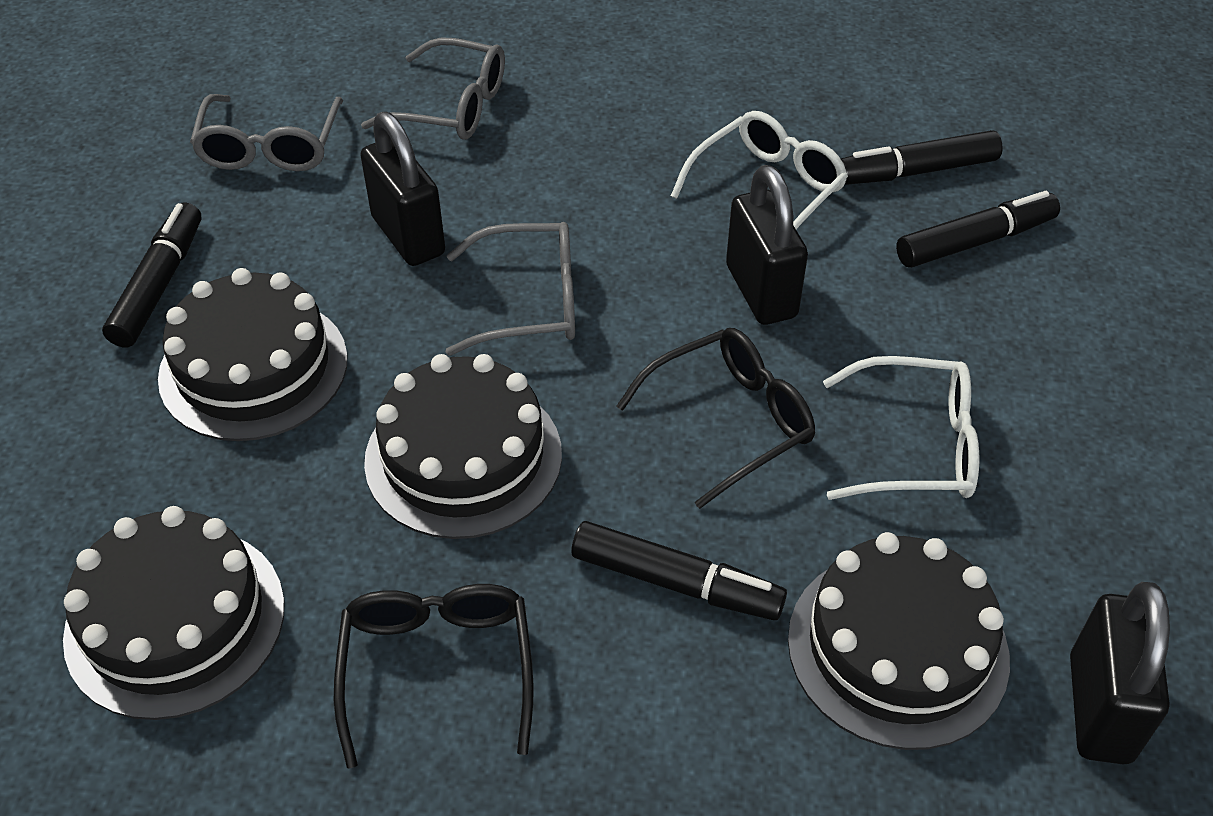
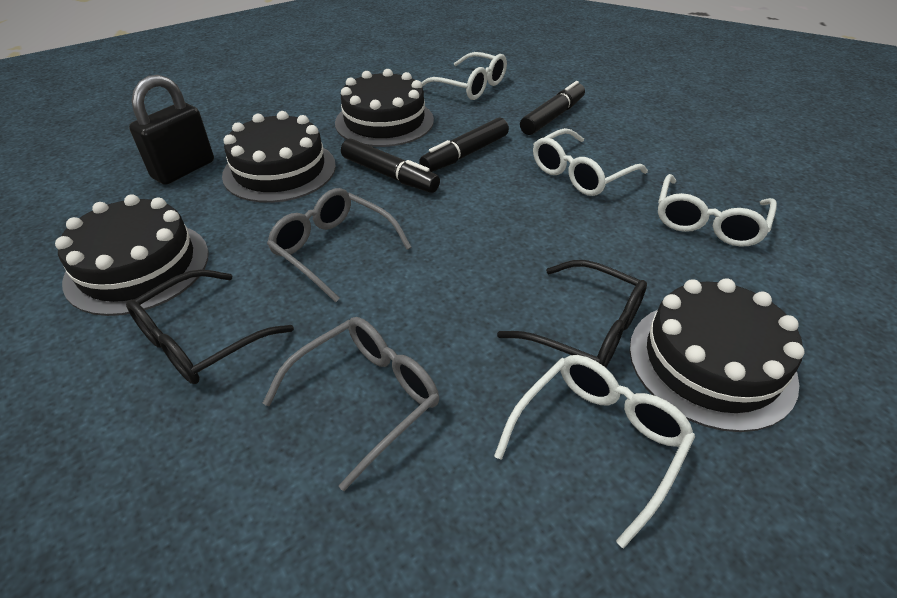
black marker: 4 -> 3
black padlock: 3 -> 1
grey glasses: 3 -> 2
white glasses: 2 -> 4

